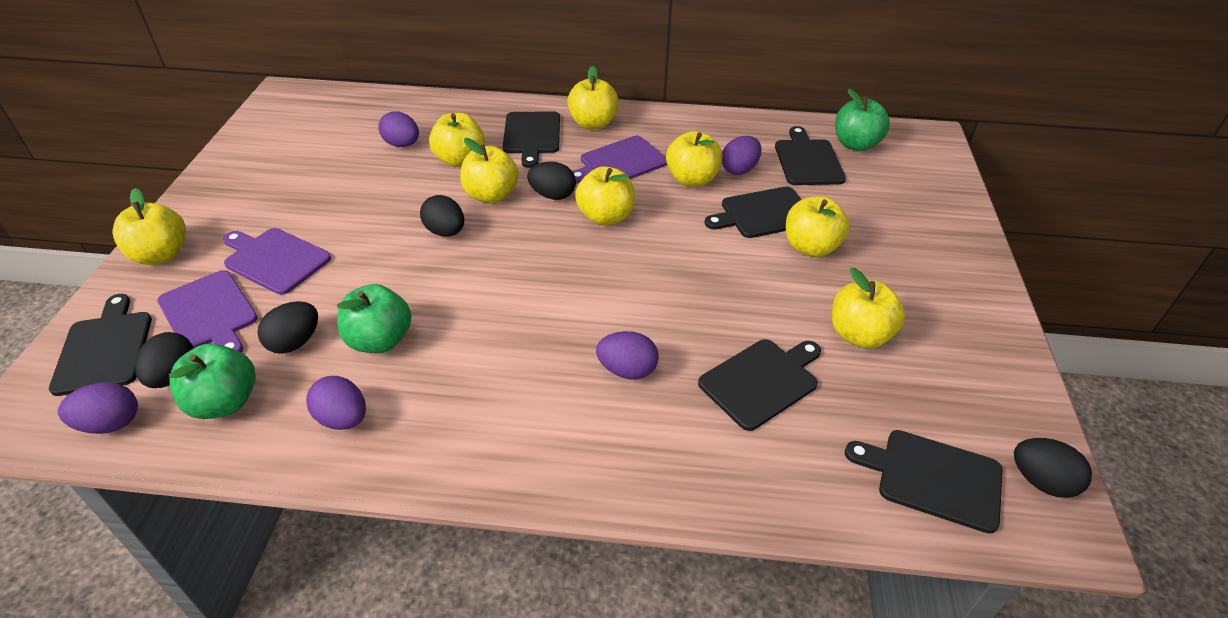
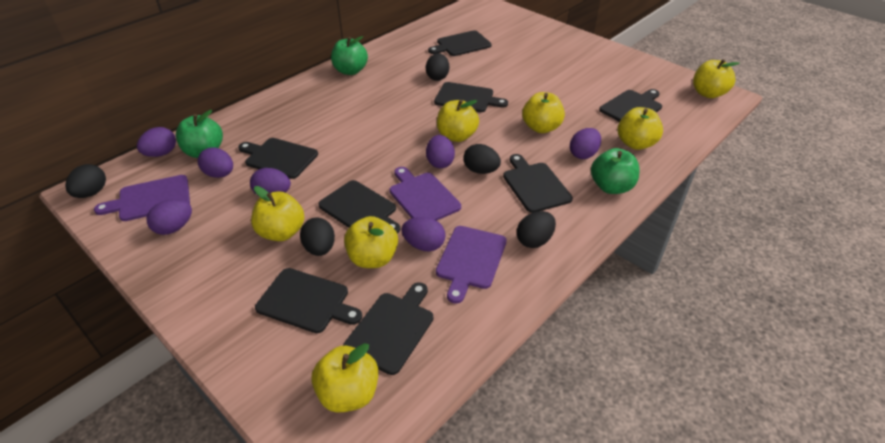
black cutting board: 6 -> 8
purple egg: 5 -> 7
yellow apple: 8 -> 7

